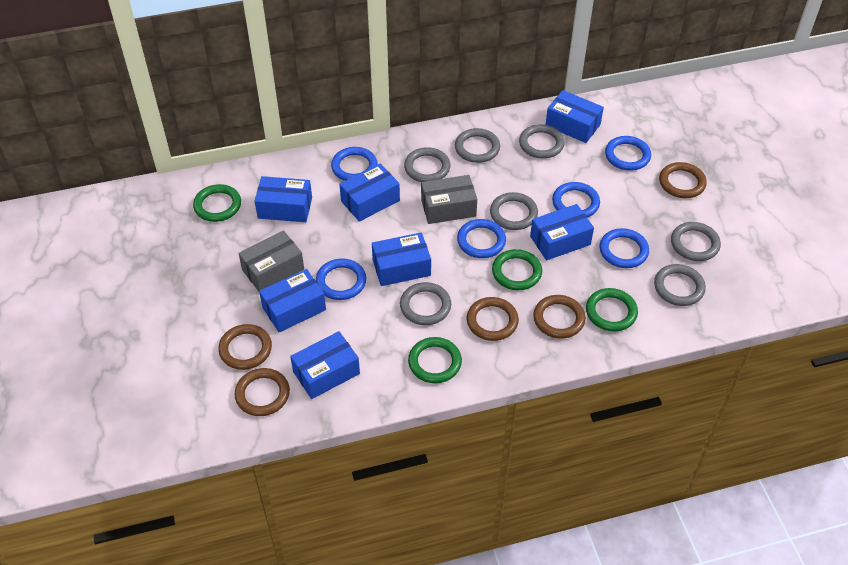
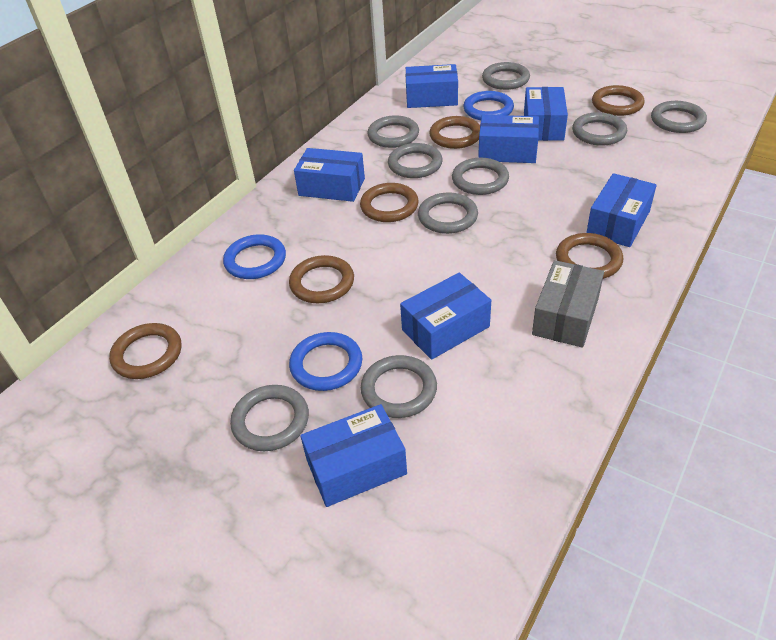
blue ring: 6 -> 3
brown ring: 5 -> 6
green ring: 4 -> 0
grey box: 2 -> 1
grey ring: 7 -> 9

